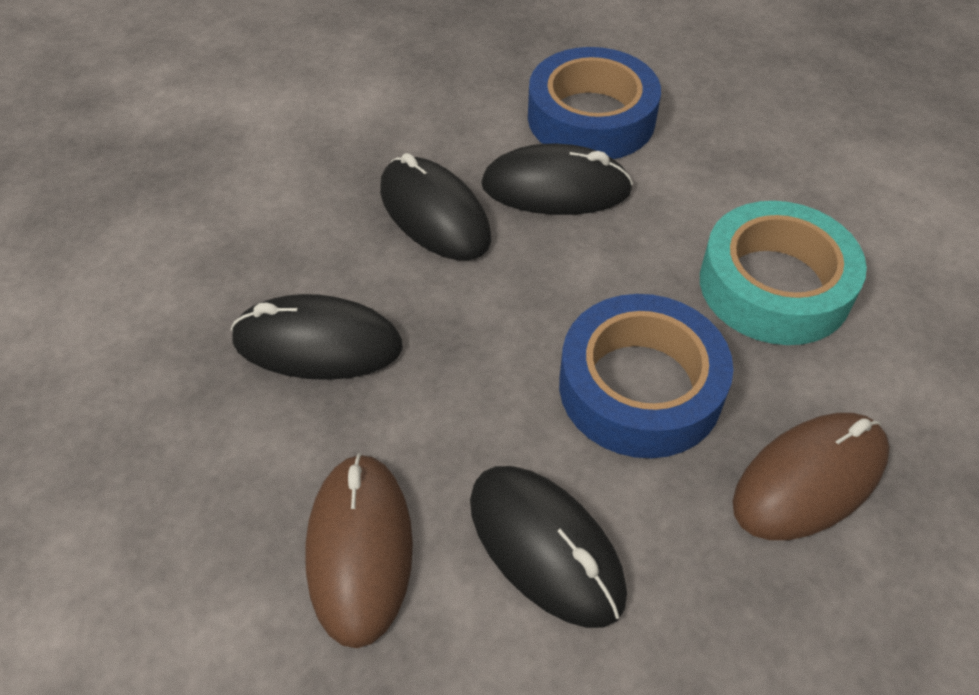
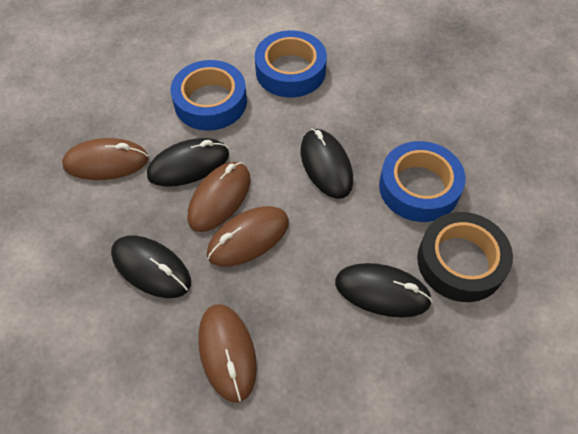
black tape: 0 -> 1
blue tape: 2 -> 3
brown mouse: 2 -> 4
turquoise tape: 1 -> 0

